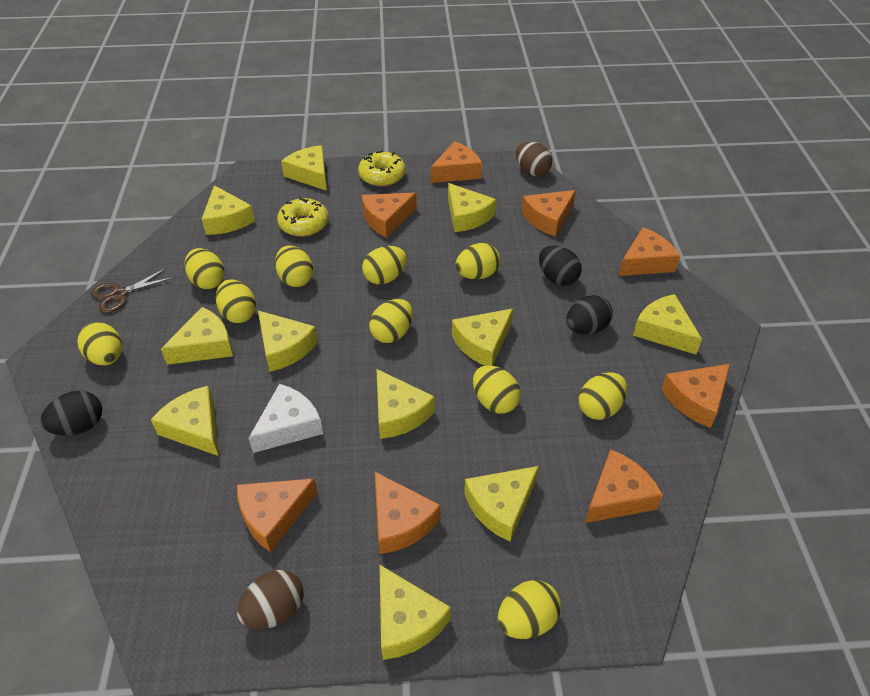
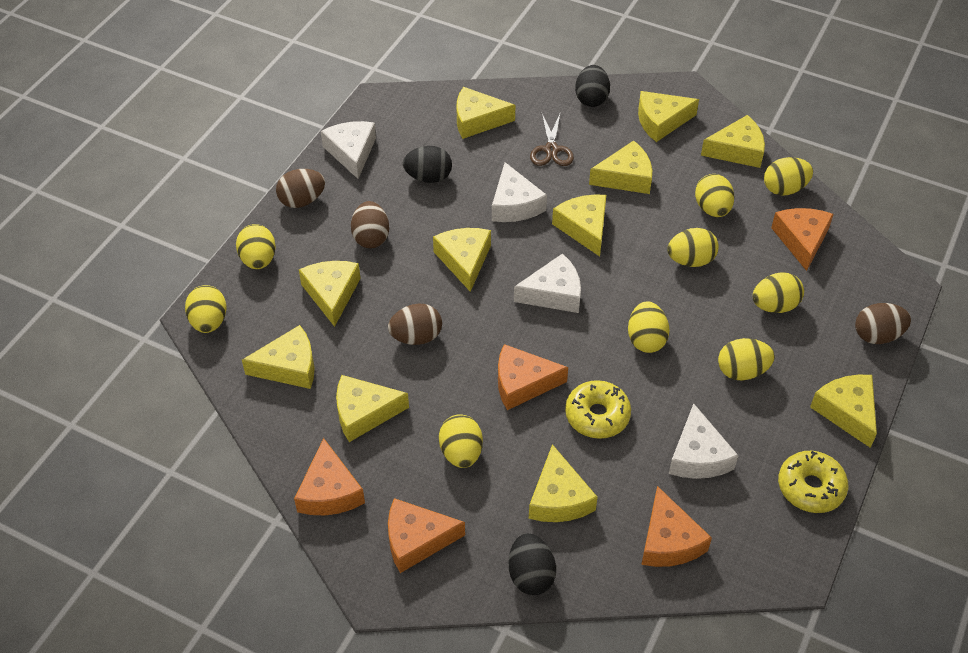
brown egg: 2 -> 4
orange cheese: 8 -> 5
white cheese: 1 -> 4
yellow egg: 10 -> 9

